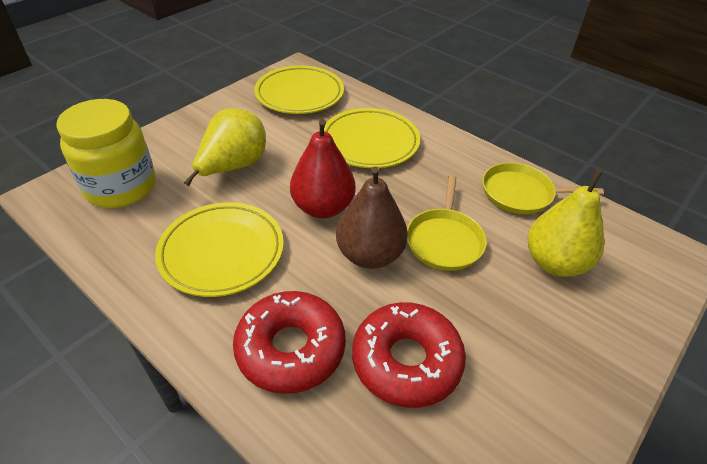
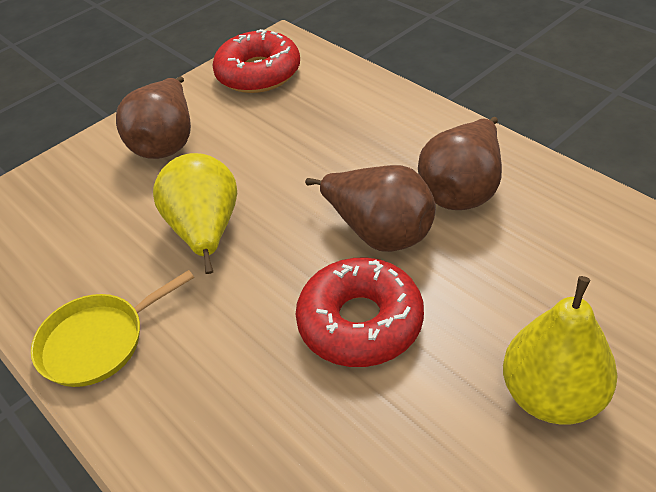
brown pear: 1 -> 3
red pear: 1 -> 0
yellow jar: 1 -> 0
yellow pan: 2 -> 1
yellow plate: 3 -> 0

